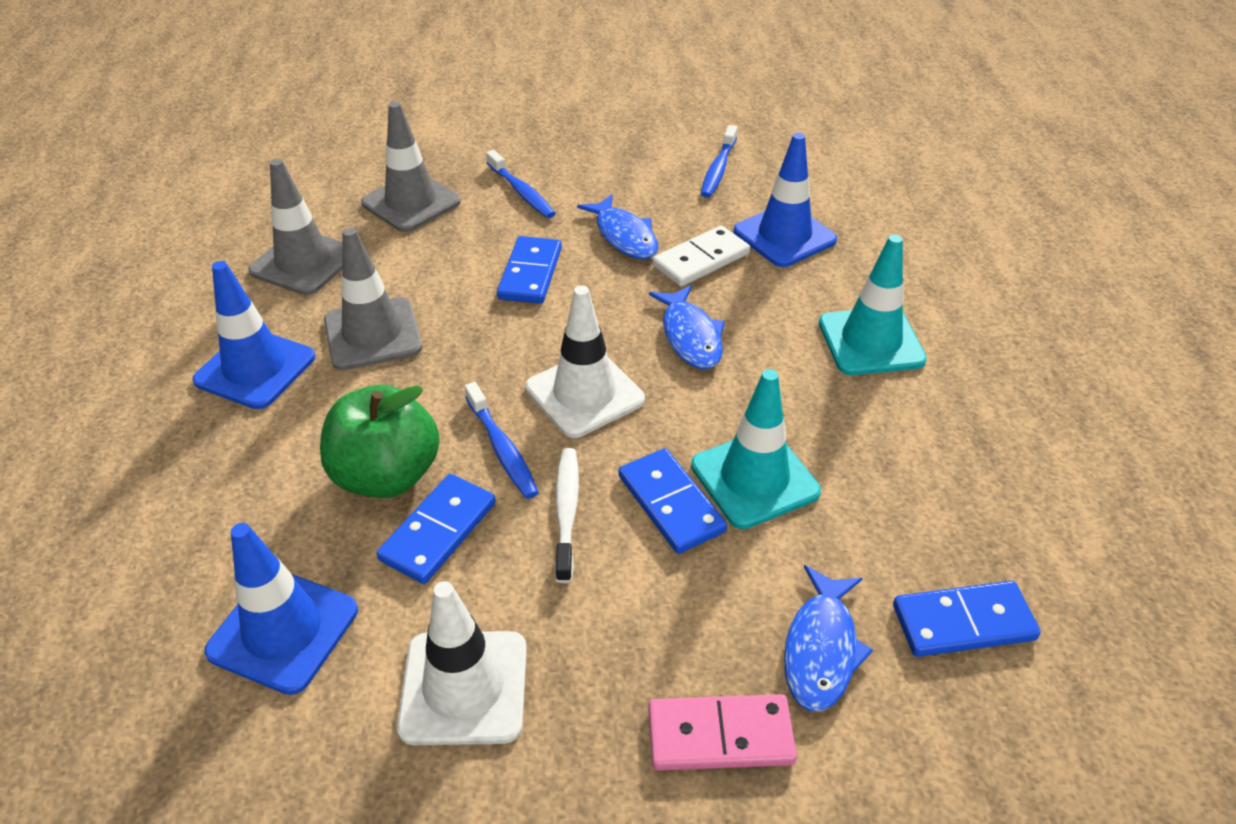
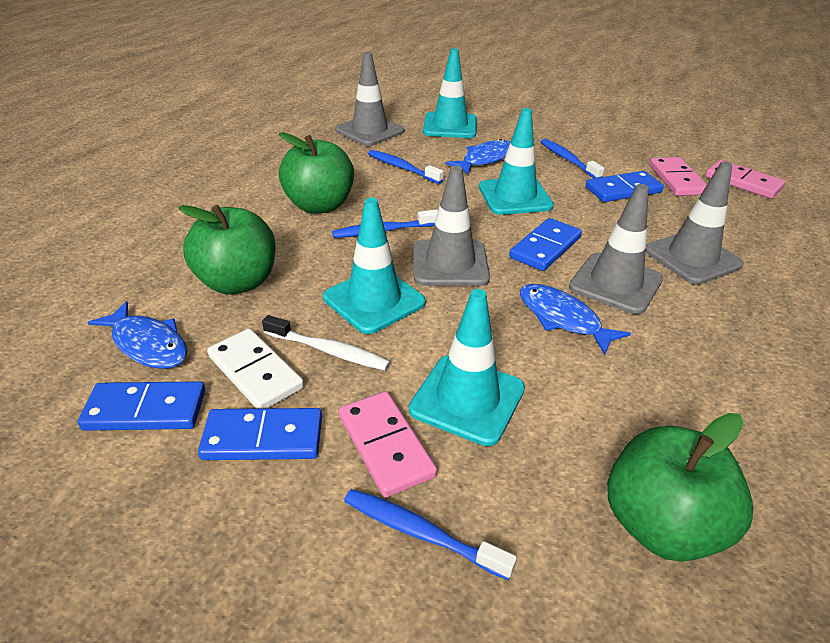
blue toothbrush: 3 -> 4
blue traffic cone: 3 -> 0
green apple: 1 -> 3
grey traffic cone: 3 -> 4
pink domino: 1 -> 3
turquoise traffic cone: 2 -> 4
white traffic cone: 2 -> 0

